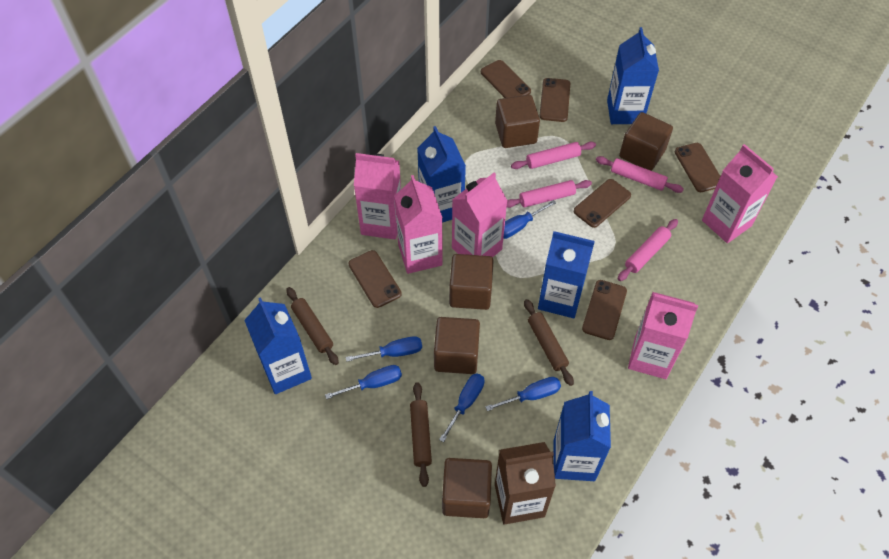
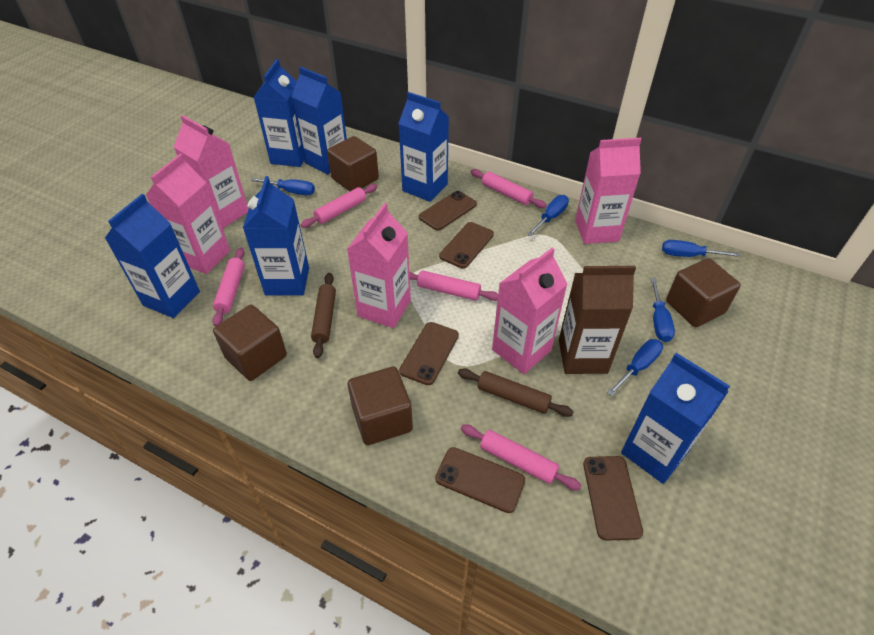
blue carton: 5 -> 6
brown cube: 5 -> 4
brown phone: 6 -> 5
brown rolling pin: 3 -> 2
pink rolling pin: 4 -> 5

